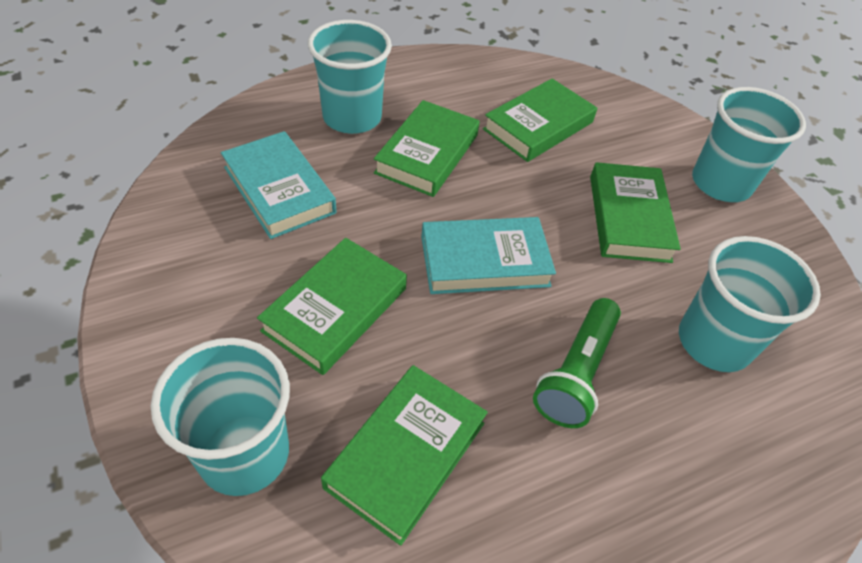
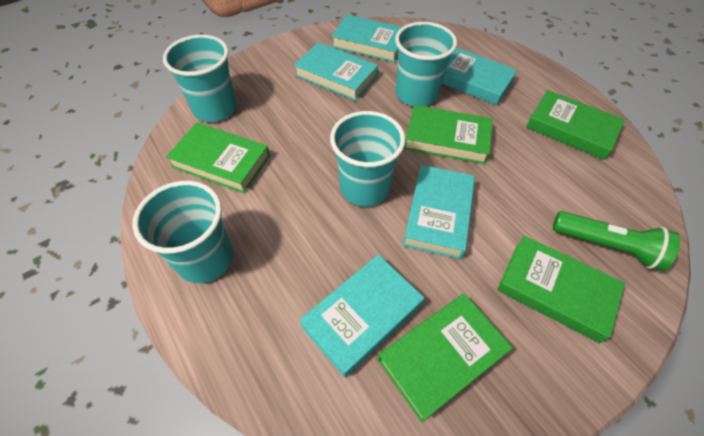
turquoise book: 2 -> 5

